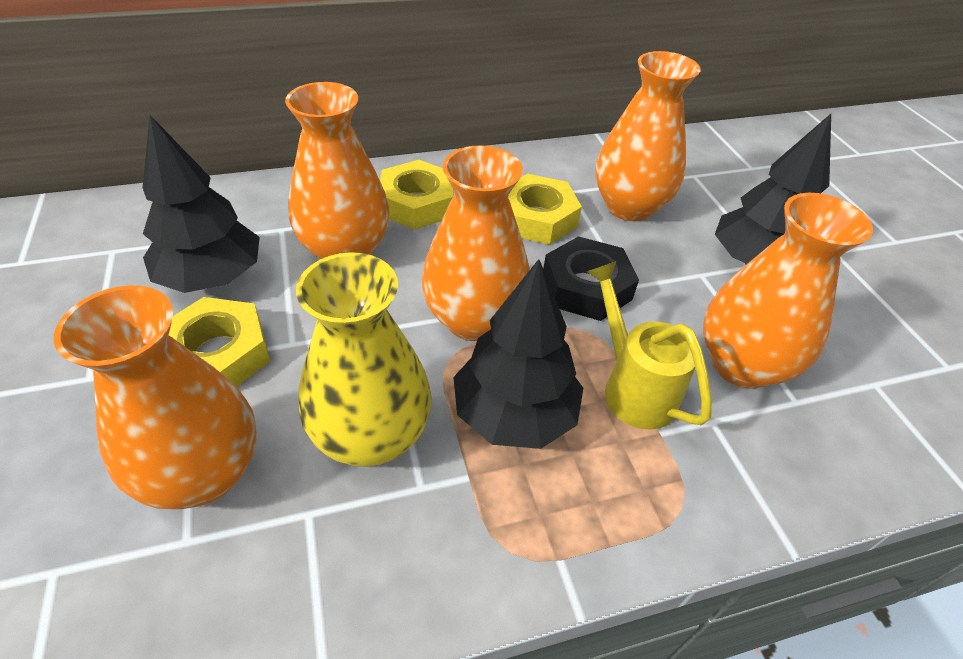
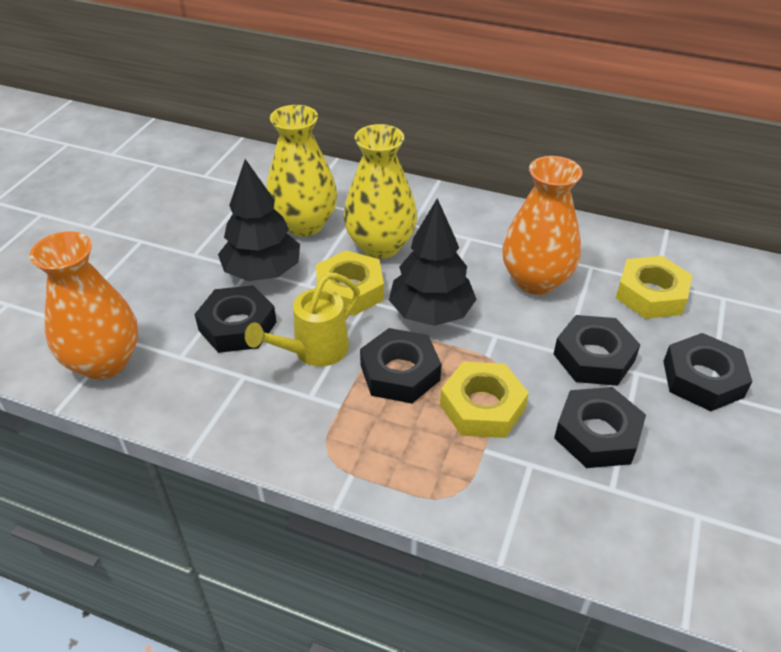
black nut: 1 -> 5
black tree: 3 -> 2
orange vase: 5 -> 2
yellow vase: 1 -> 2

